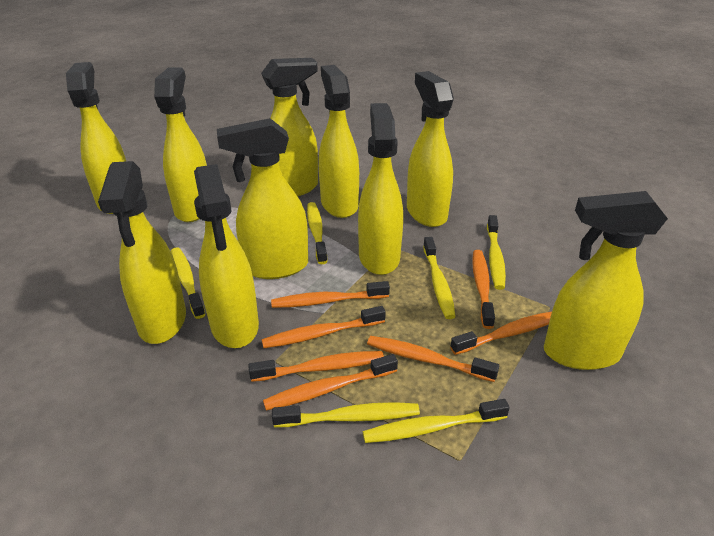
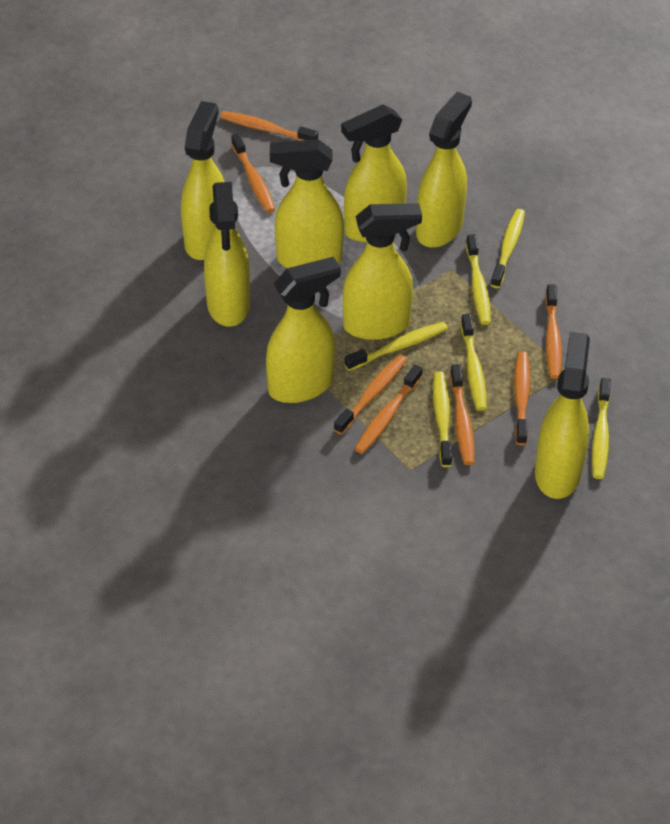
yellow spray bottle: 10 -> 8

